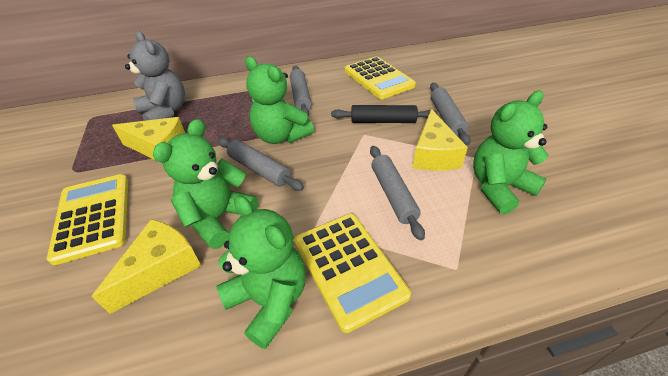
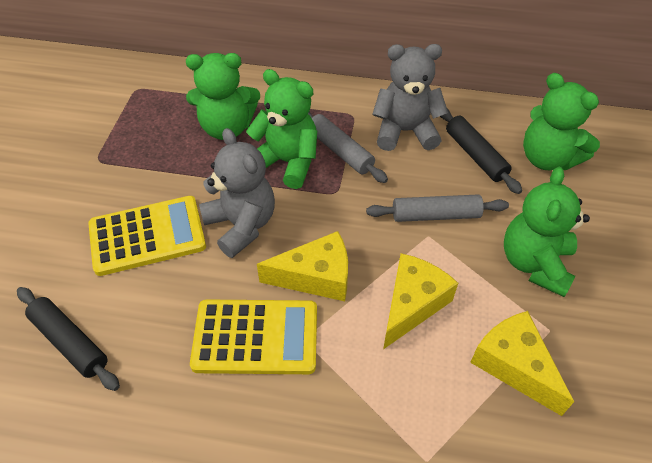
black rolling pin: 1 -> 2
grey rolling pin: 4 -> 2
grey teddy bear: 1 -> 2
yellow calculator: 3 -> 2

